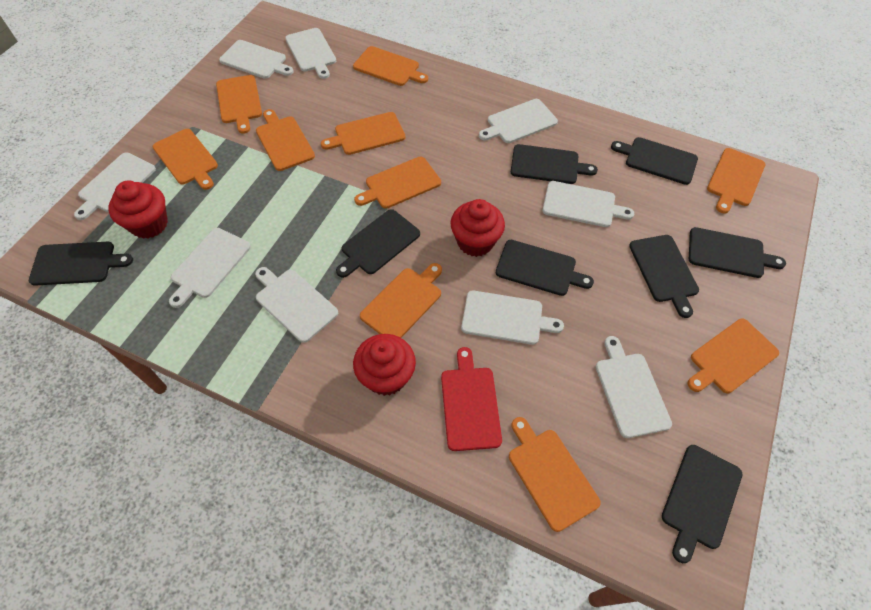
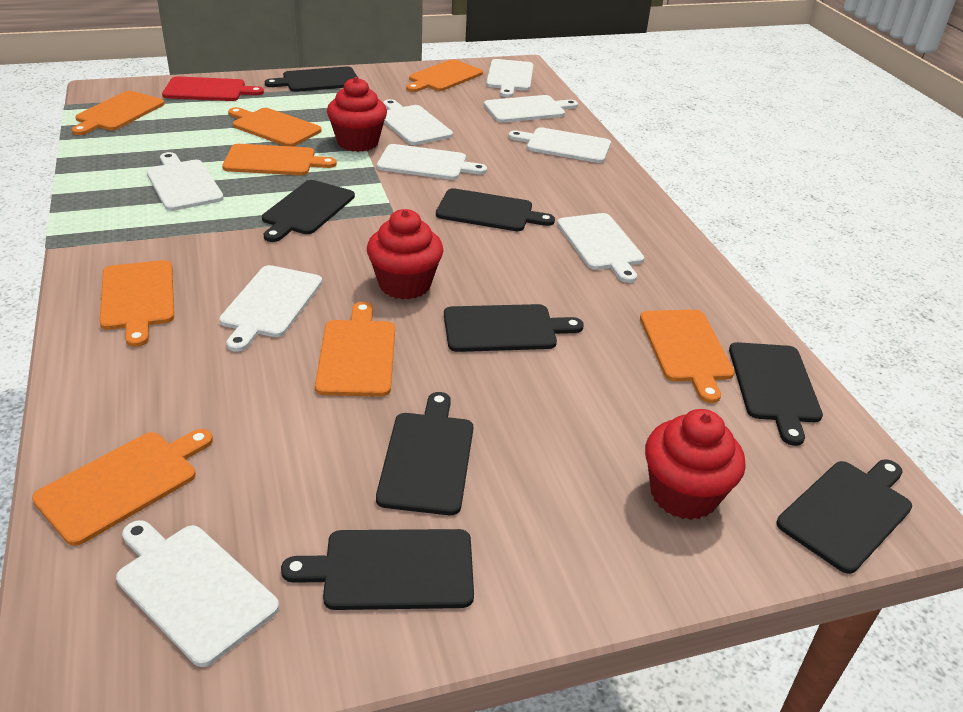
orange cutting board: 10 -> 8

